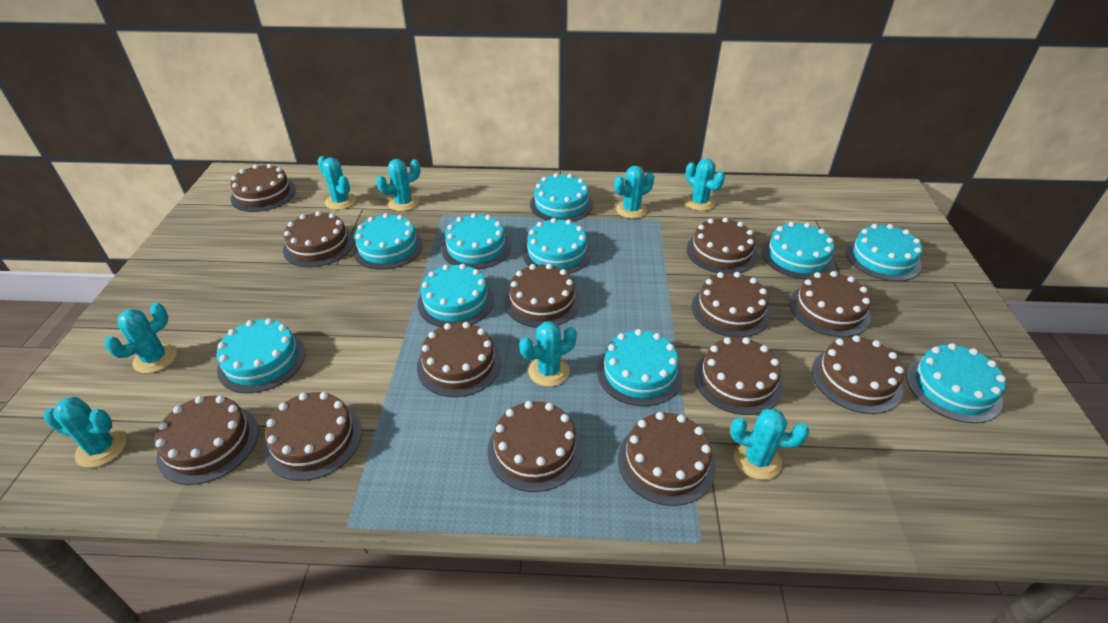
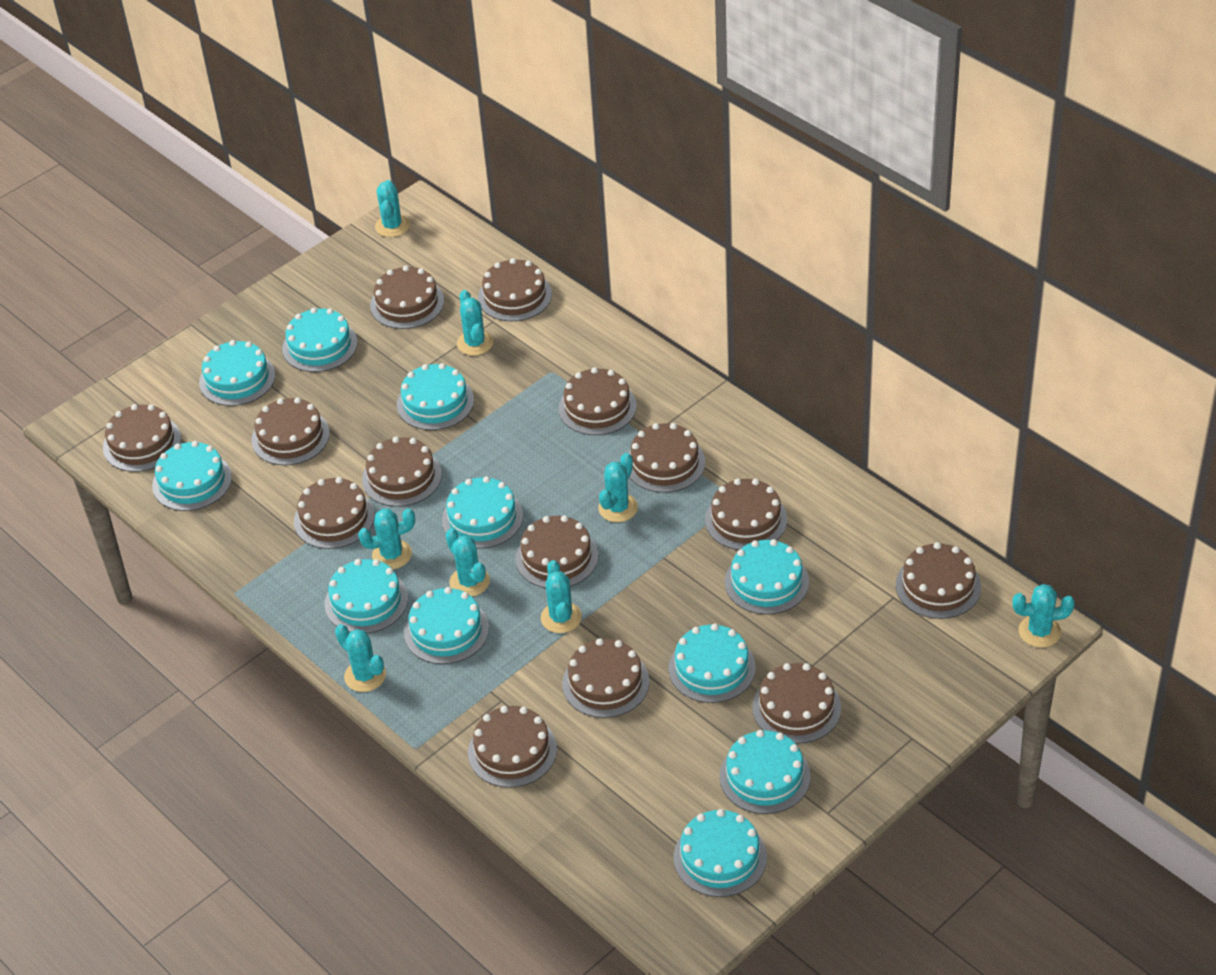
brown cake: 13 -> 14
turquoise cake: 10 -> 11

